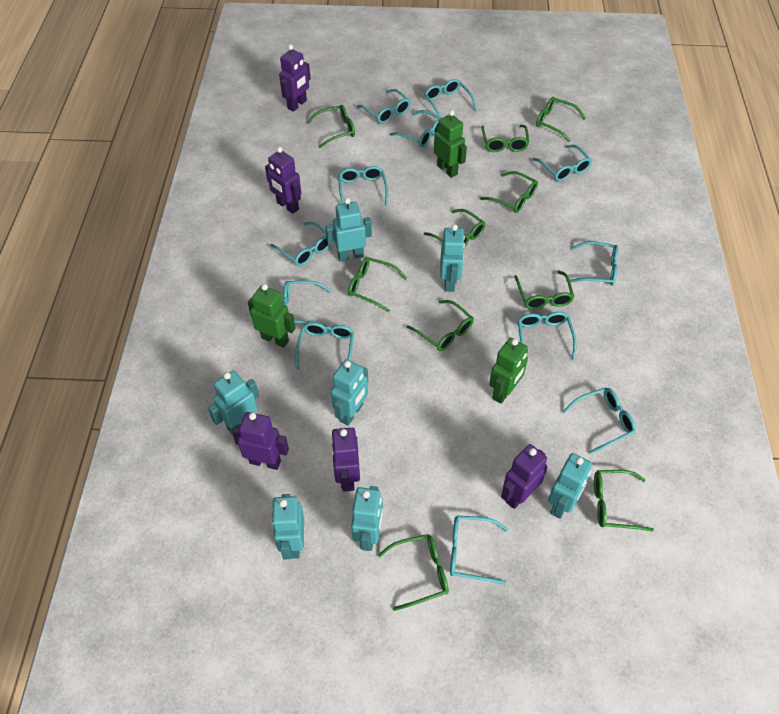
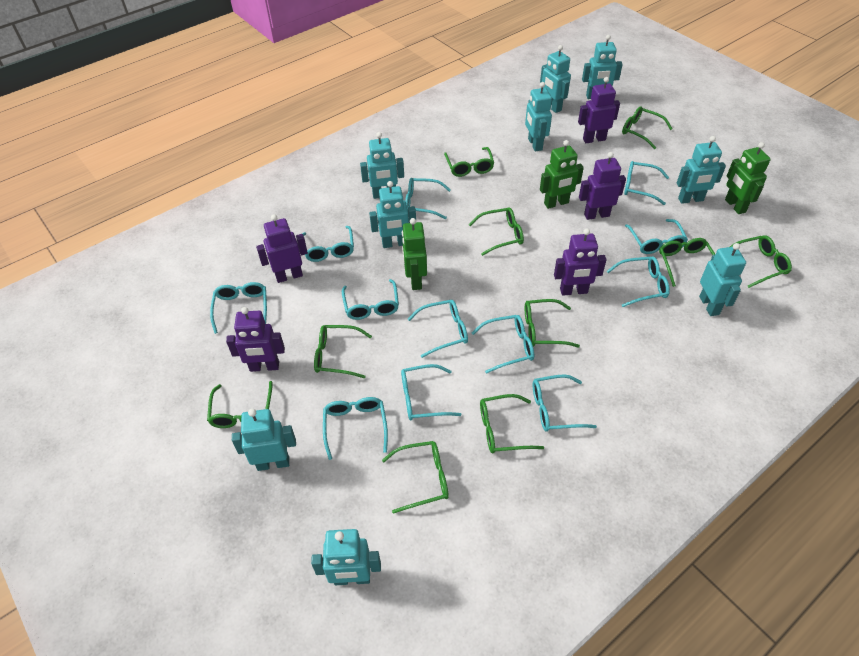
turquoise robot: 7 -> 9

